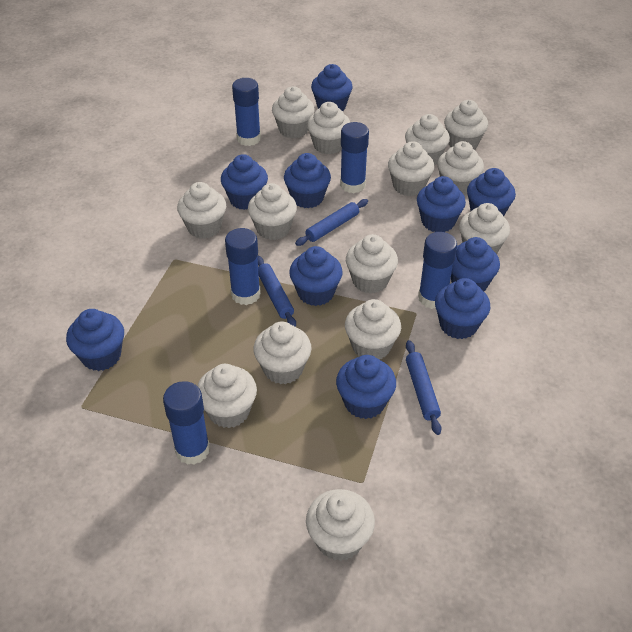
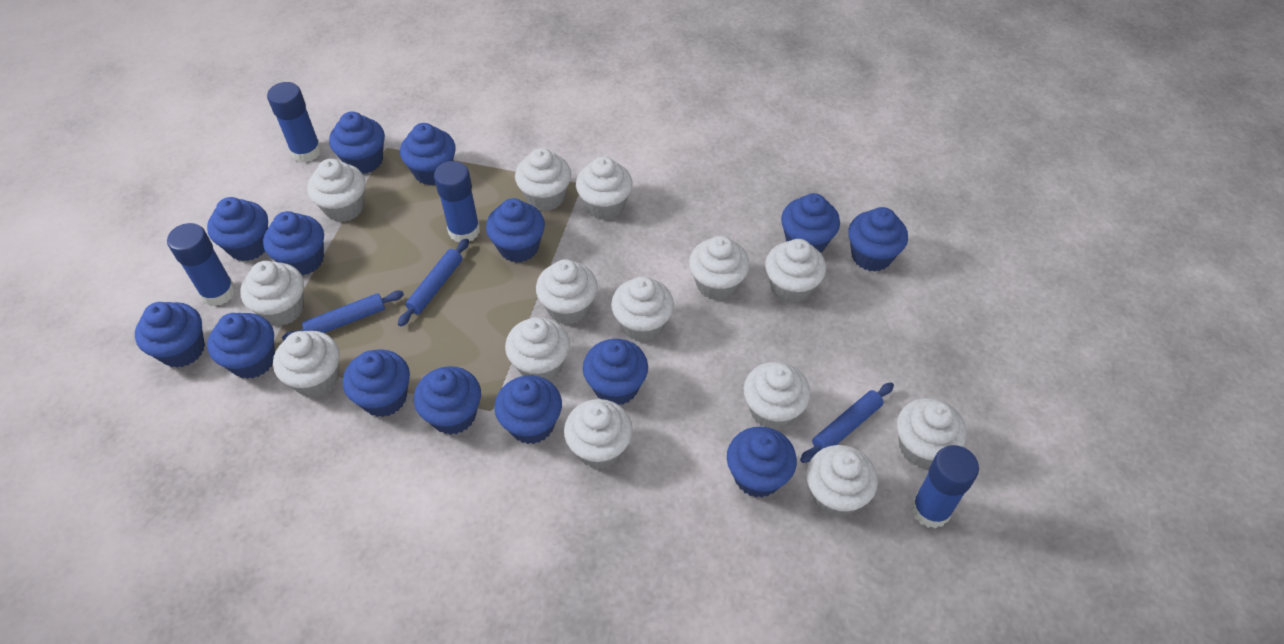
blue cupcake: 10 -> 14
blue glue stick: 5 -> 4

